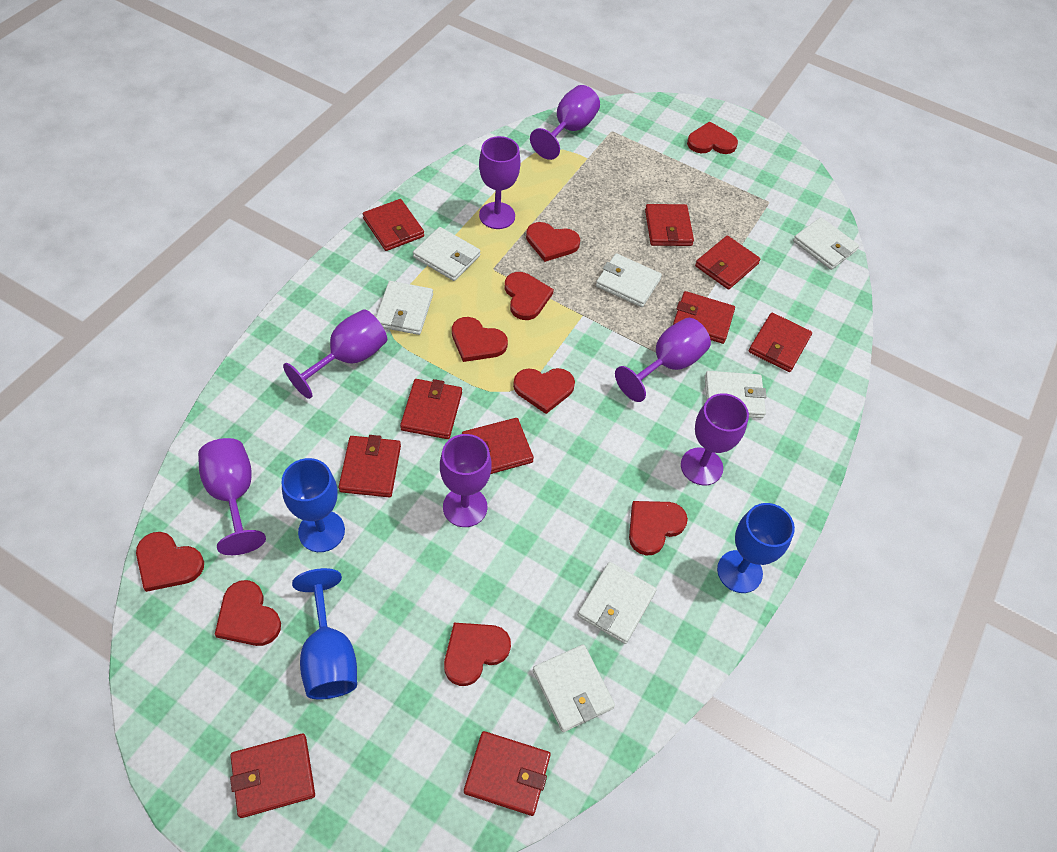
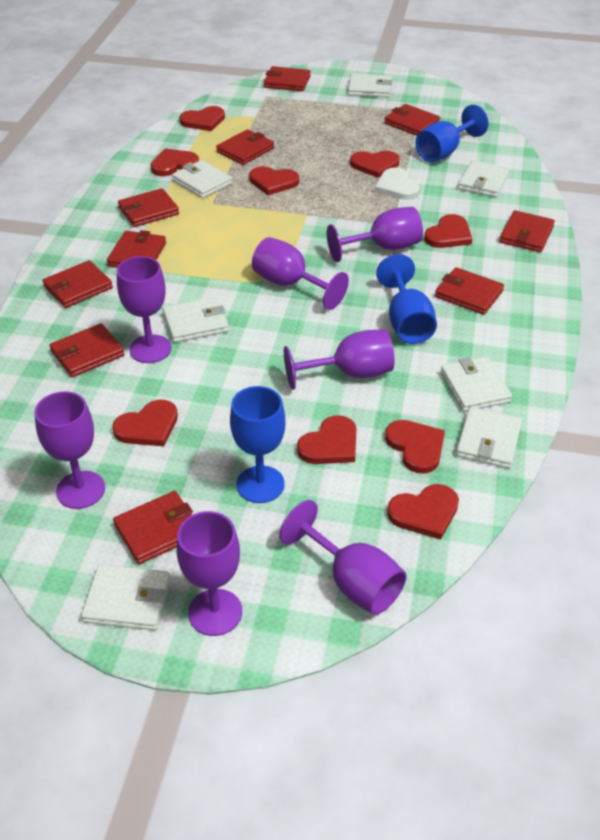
white heart: 0 -> 1

